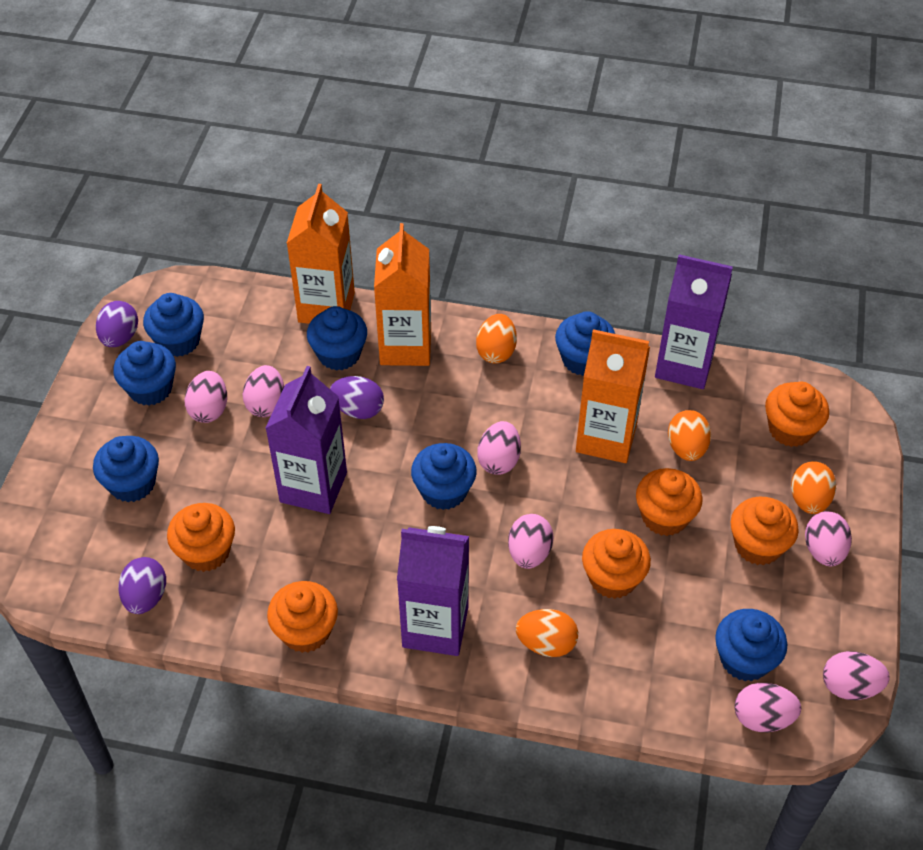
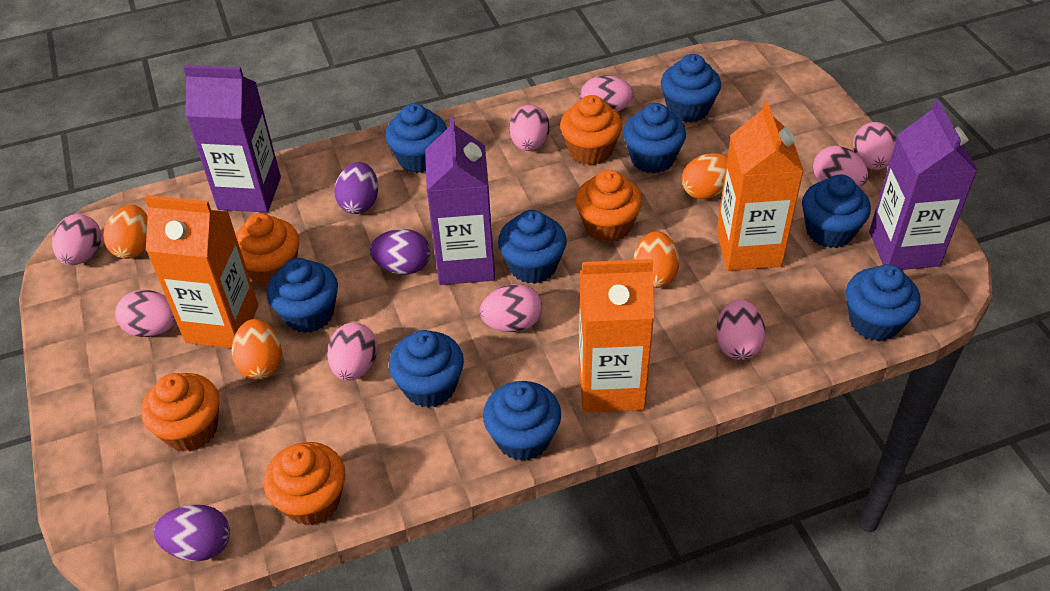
blue cupcake: 7 -> 9
orange cupcake: 6 -> 5
pink egg: 7 -> 9

